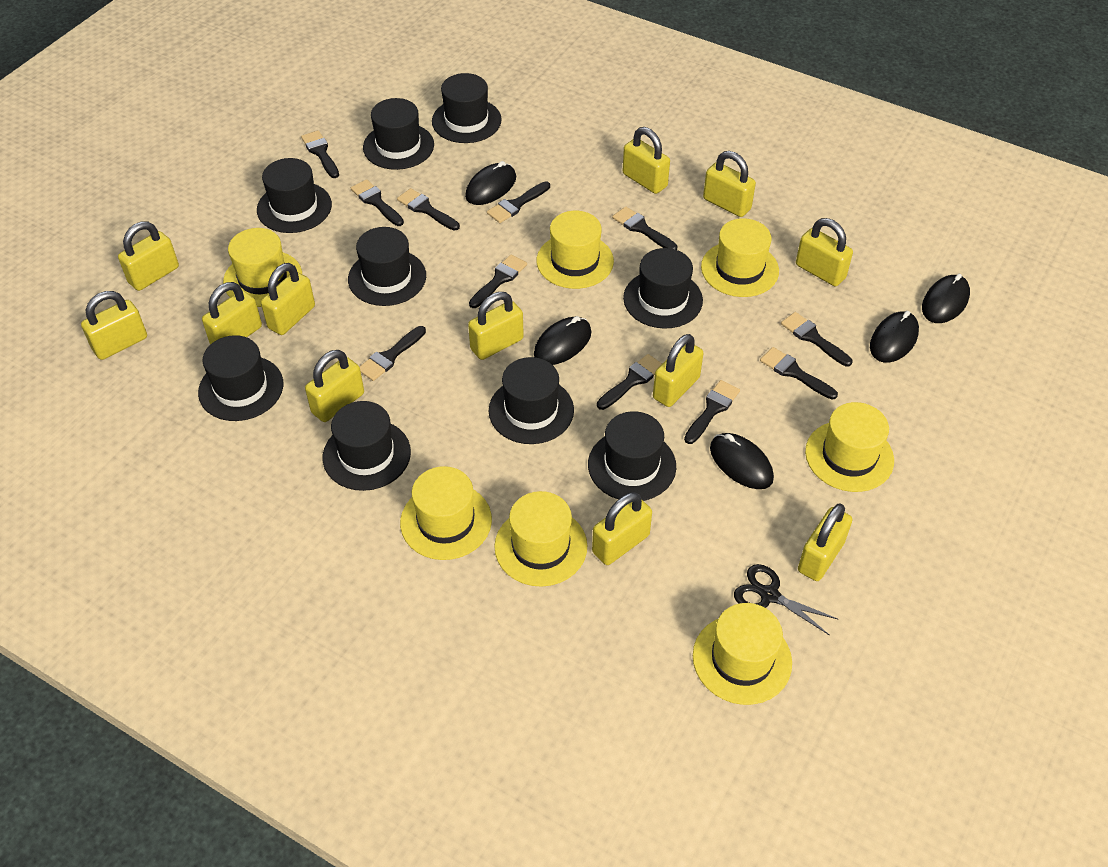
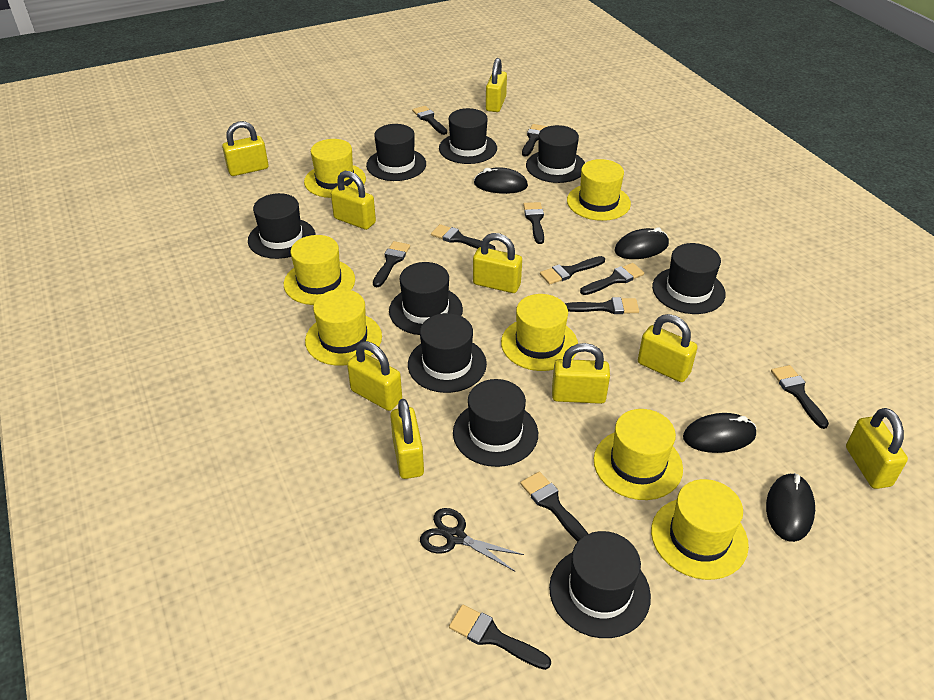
black mouse: 5 -> 4
yellow padlock: 12 -> 9

